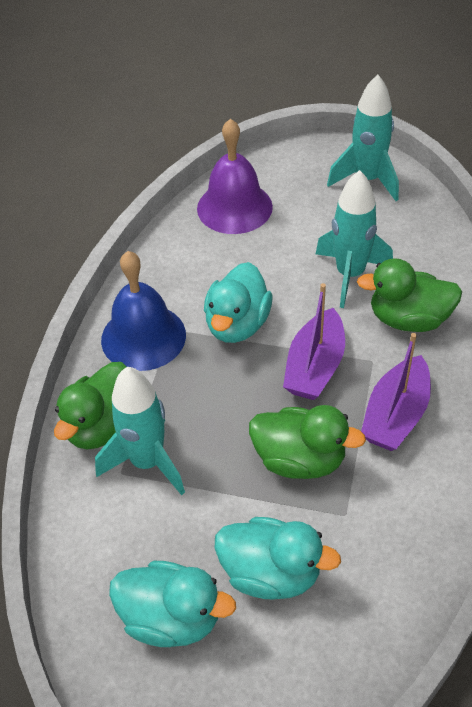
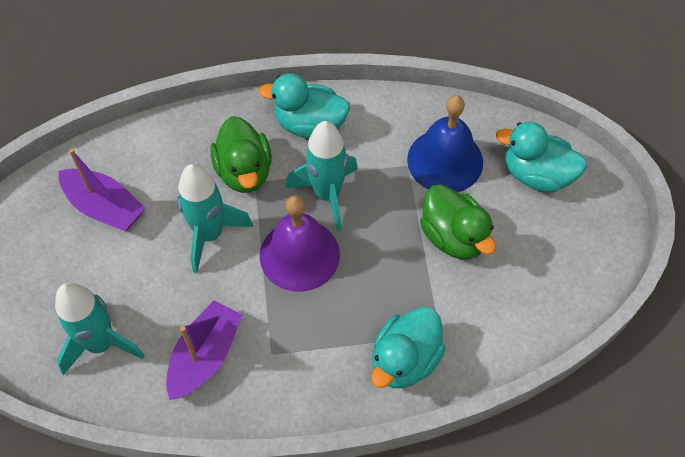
green duck: 3 -> 2

